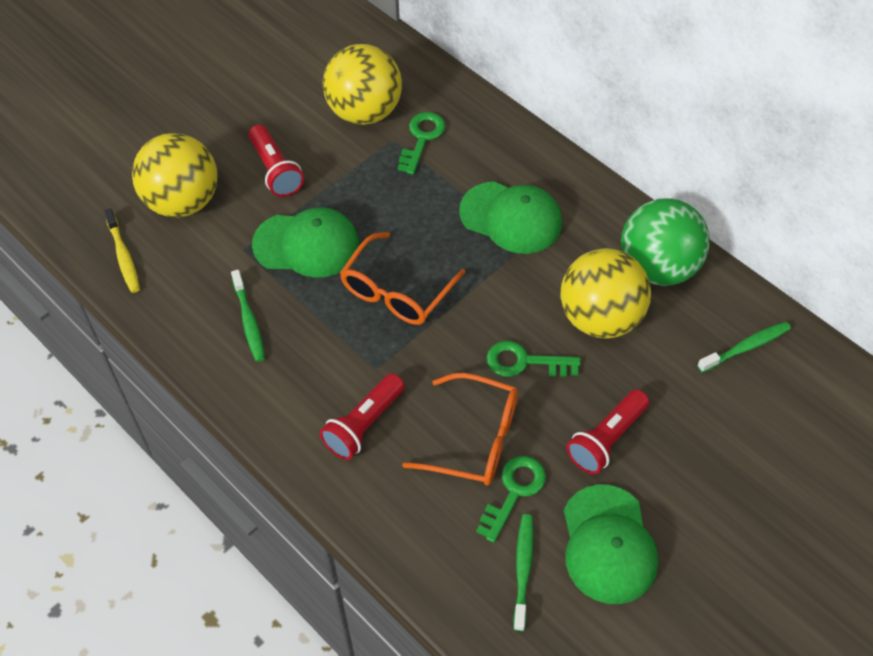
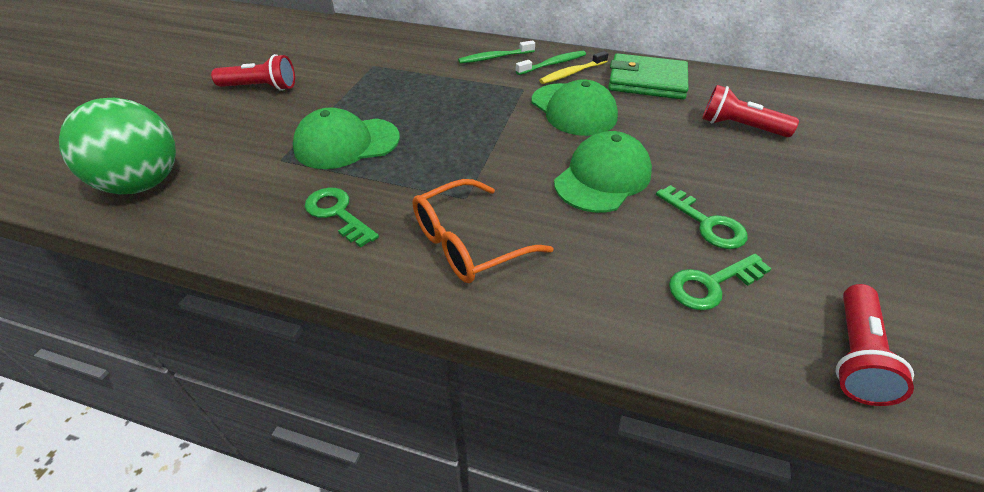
green toothbrush: 3 -> 2
green wallet: 0 -> 1
orange glasses: 2 -> 1
yellow ball: 3 -> 0

